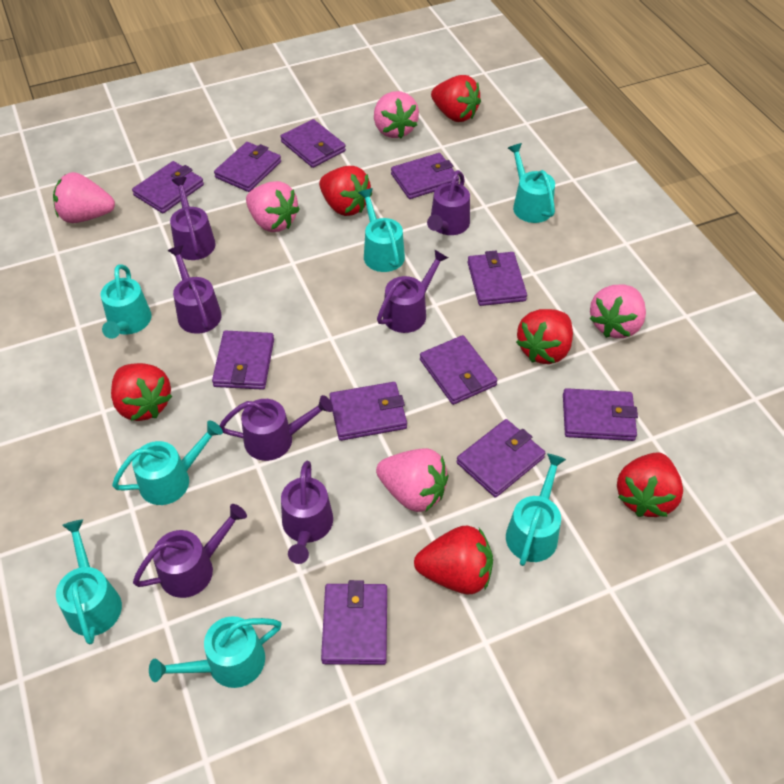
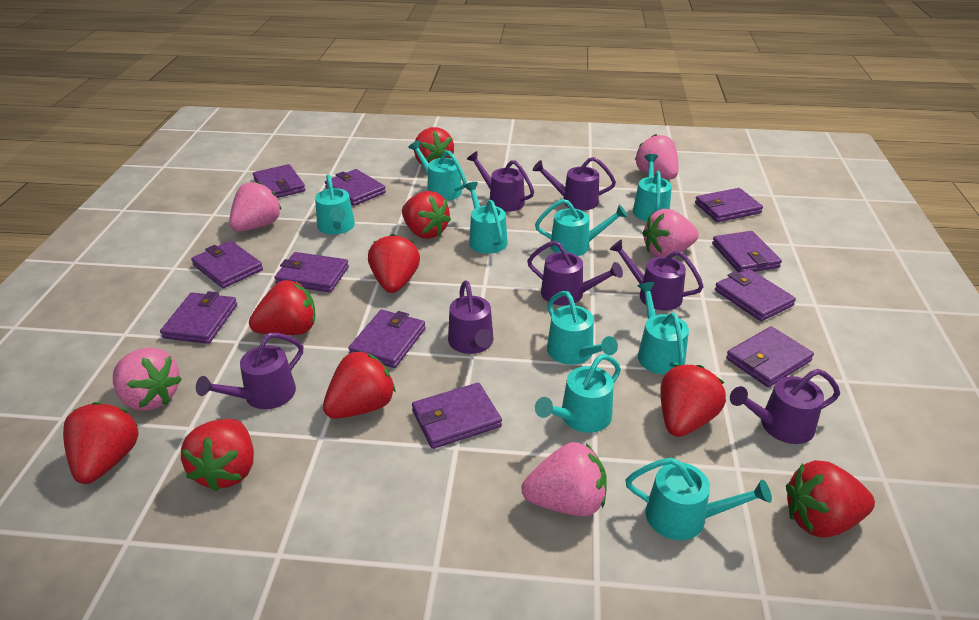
red strawberry: 6 -> 9
turquoise watering can: 7 -> 9

